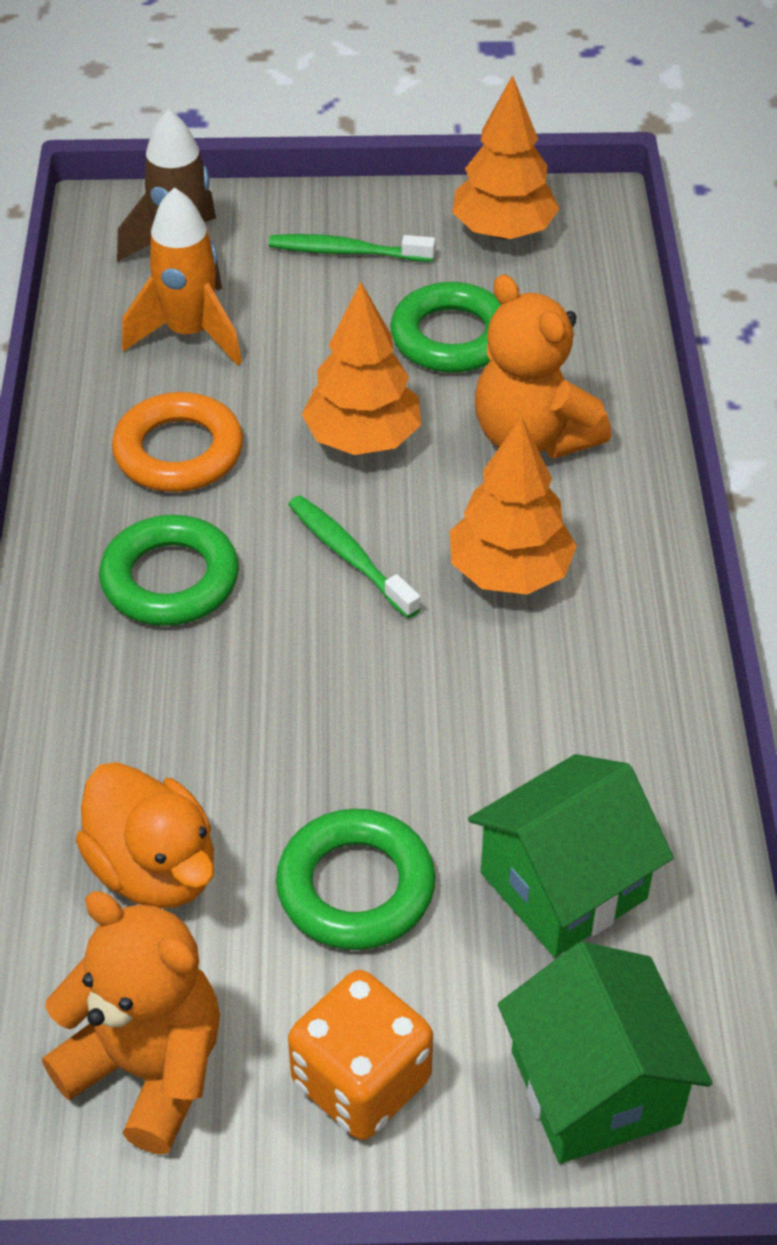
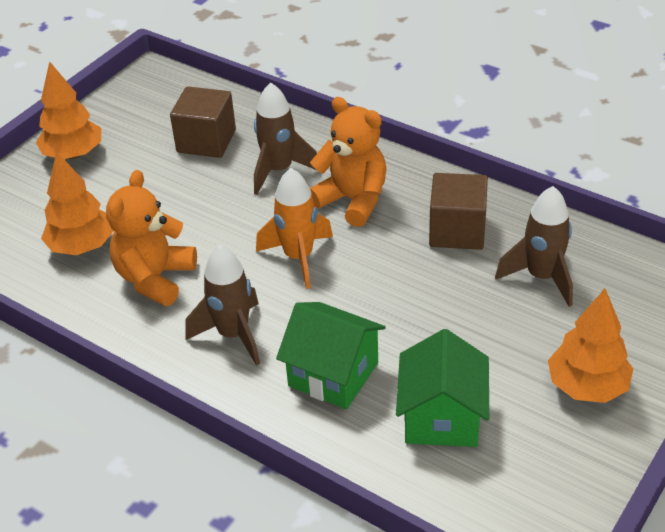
brown cube: 0 -> 2
brown rocket: 1 -> 3
green ring: 3 -> 0
green toothbrush: 2 -> 0
orange dice: 1 -> 0
orange duck: 1 -> 0
orange ring: 1 -> 0

